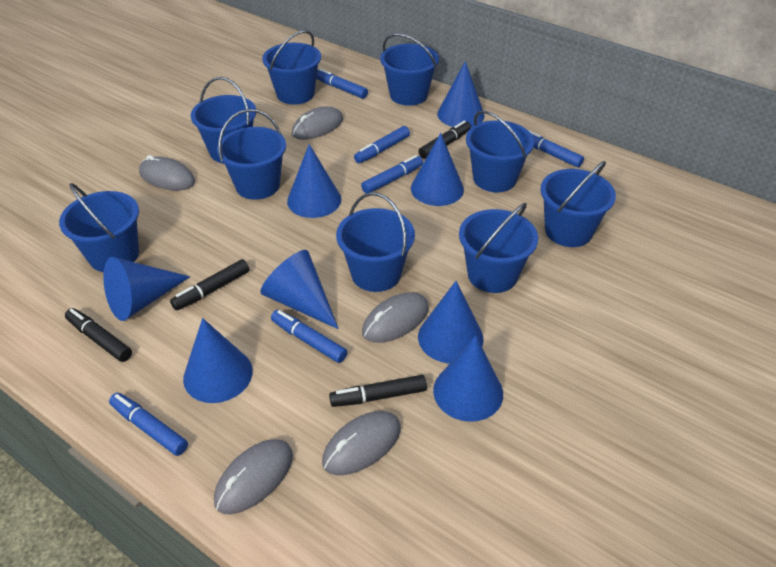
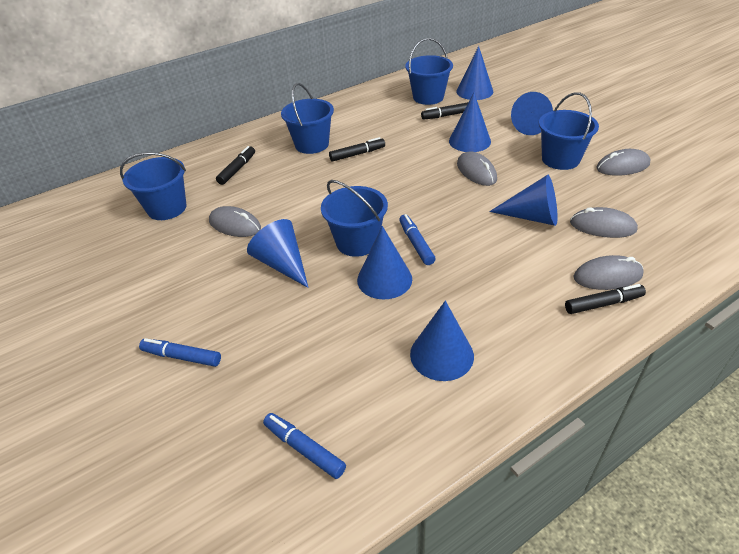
blue bucket: 9 -> 5
blue cone: 8 -> 7
blue marker: 6 -> 3

